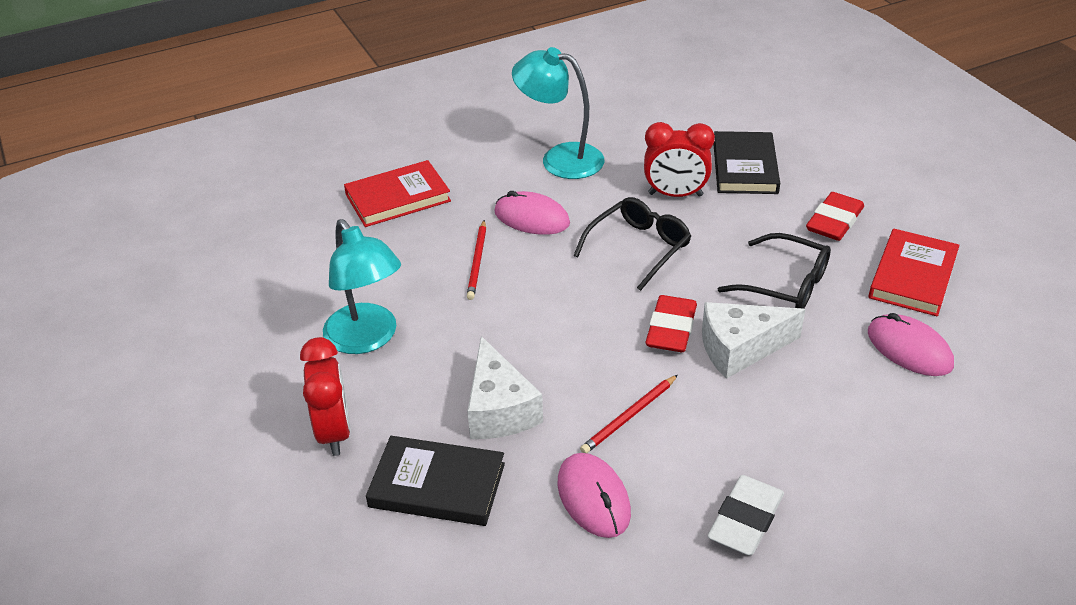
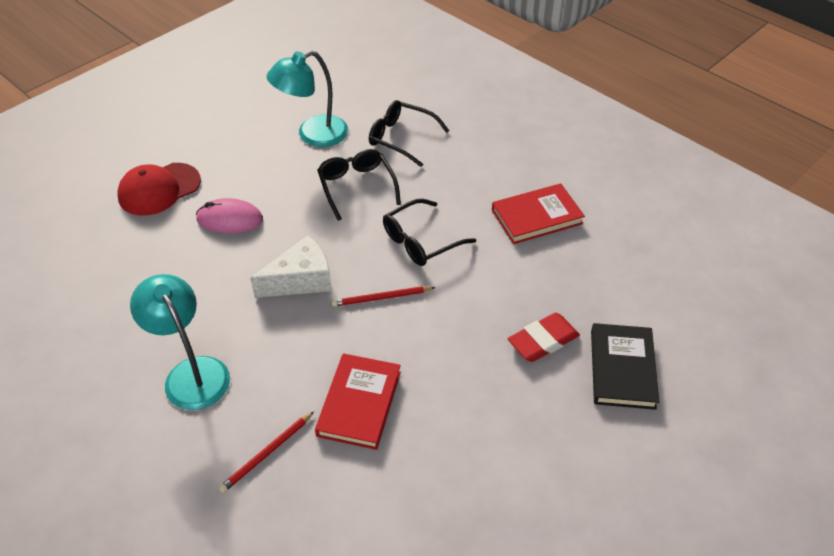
black book: 2 -> 1
black glasses: 2 -> 3
pink mouse: 3 -> 1
red cap: 0 -> 1
red clock: 2 -> 0
red eraser: 2 -> 1
white cheese: 2 -> 1
white eraser: 1 -> 0

